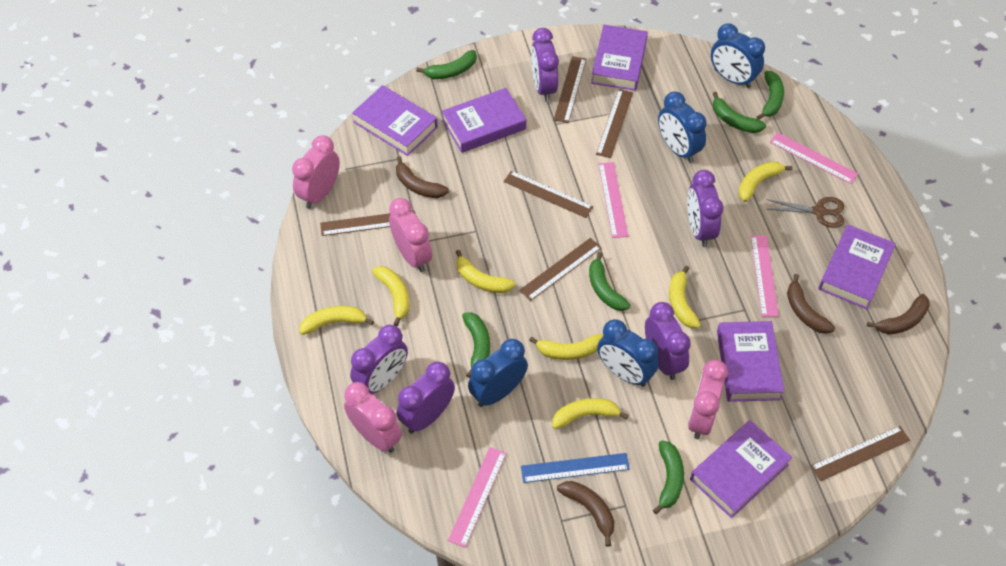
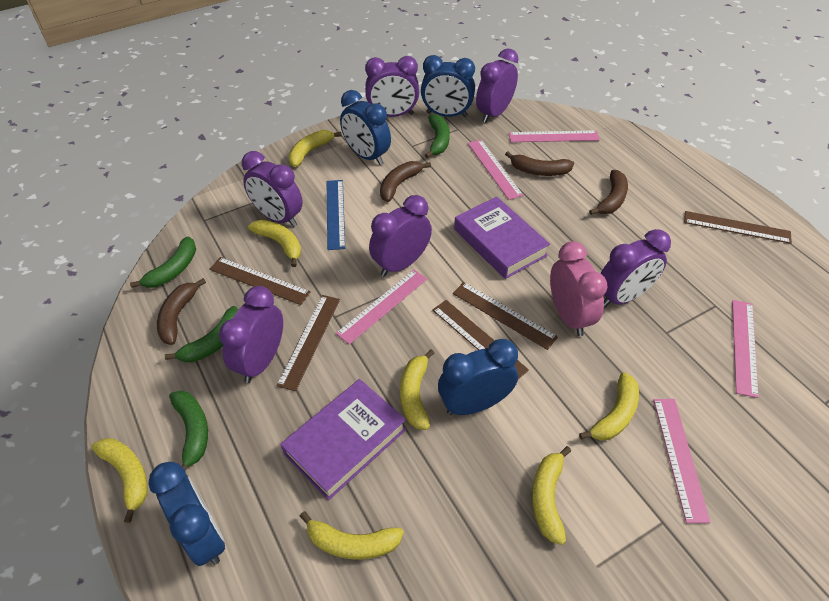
brown ruler: 6 -> 5
brown scissors: 1 -> 0
green banana: 6 -> 4
pink clock: 4 -> 1
pink ruler: 4 -> 5
purple book: 6 -> 2
purple clock: 5 -> 6

